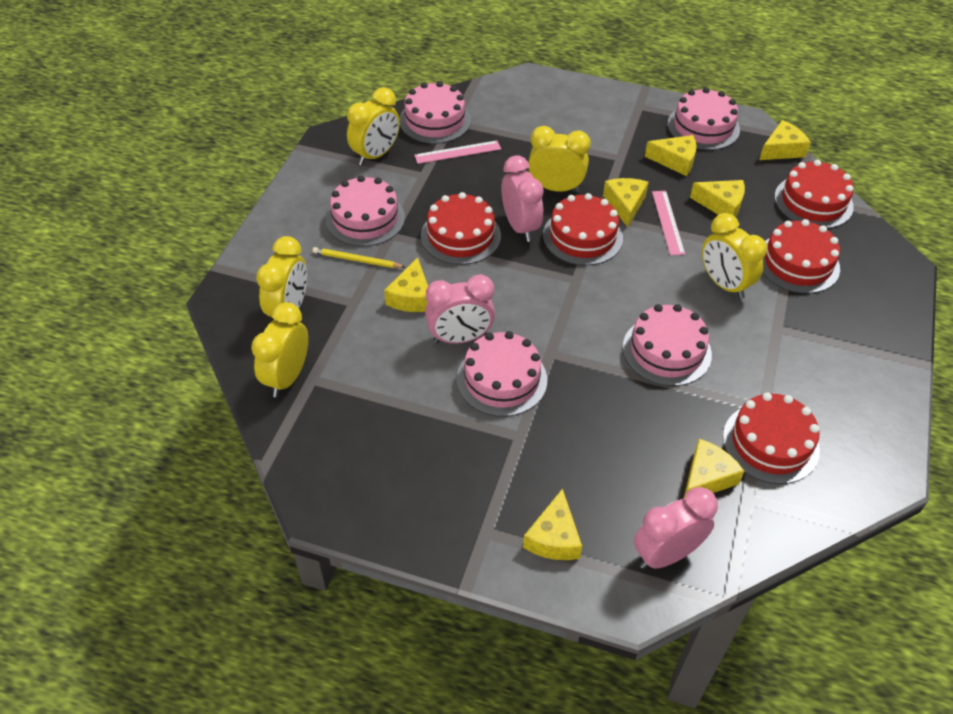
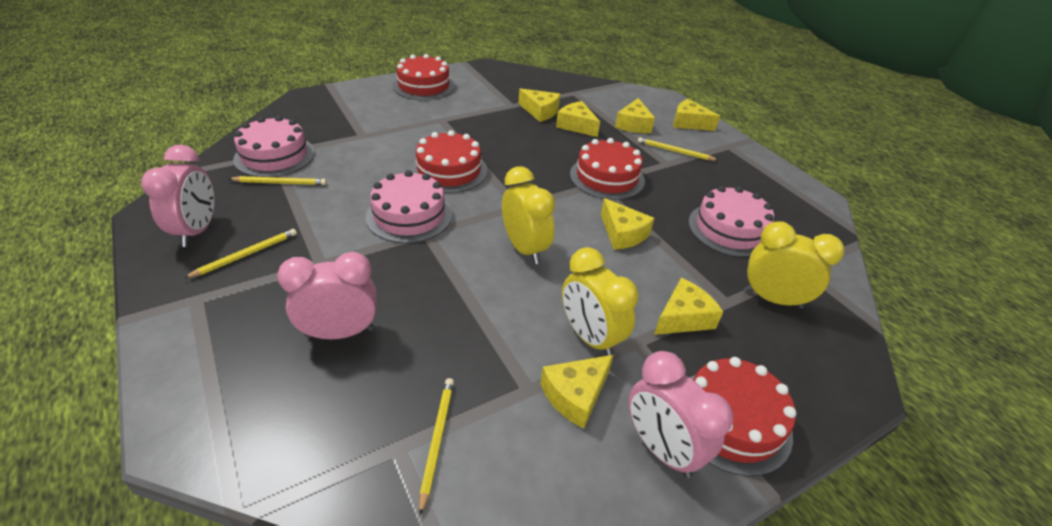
pink cake: 5 -> 3
pink ruler: 2 -> 0
red cake: 5 -> 4
yellow clock: 5 -> 3
yellow pencil: 1 -> 4

